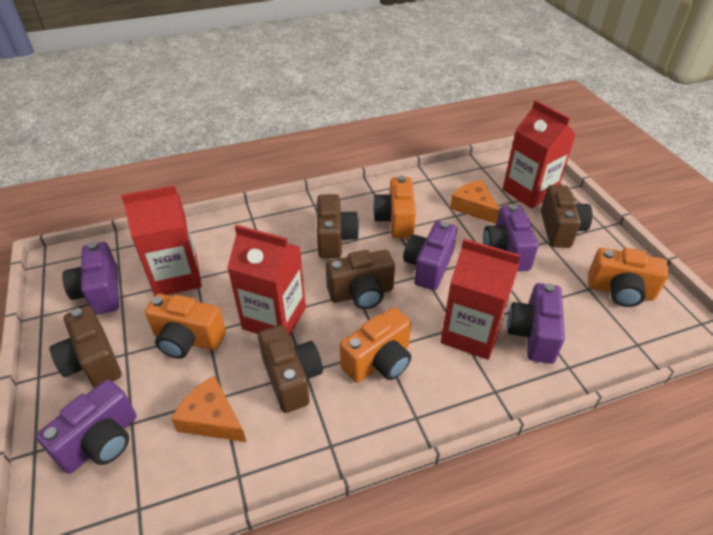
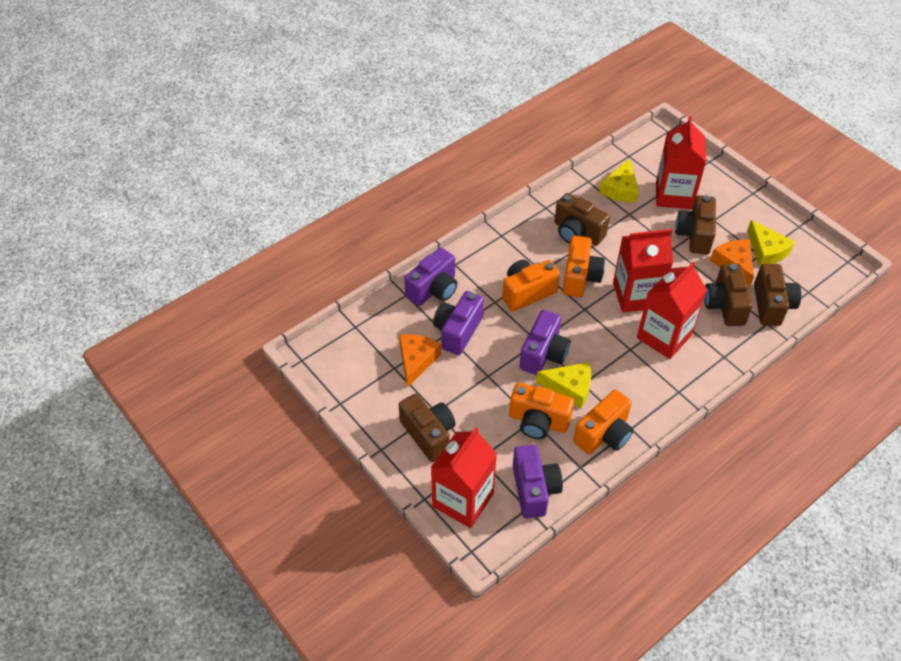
purple camera: 5 -> 4
yellow cheese: 0 -> 3

